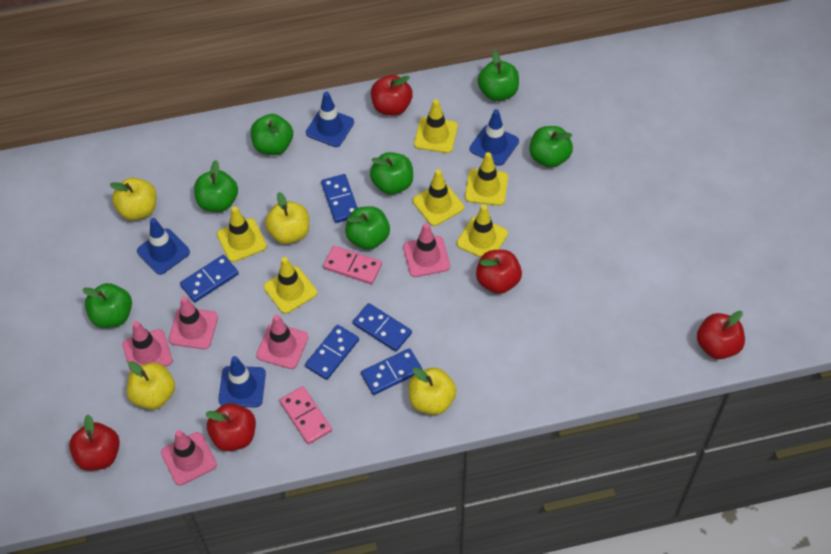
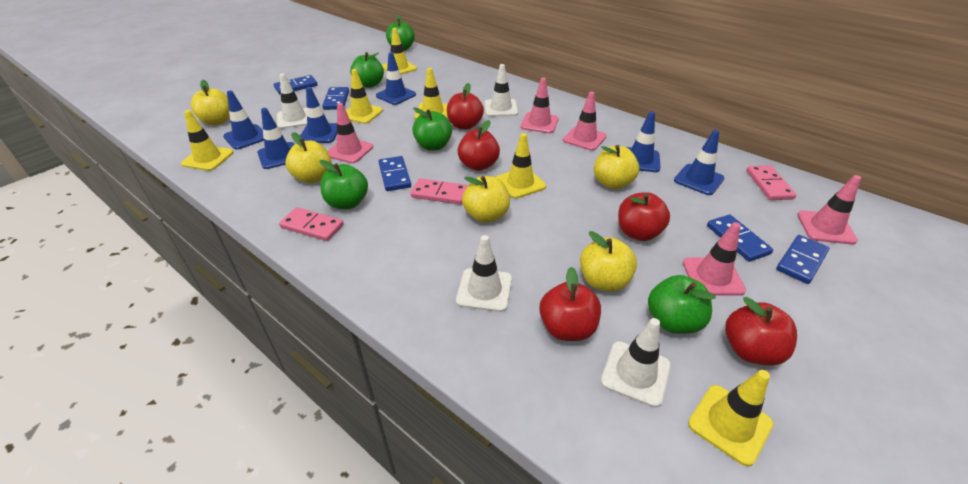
blue traffic cone: 4 -> 6
green apple: 7 -> 5
pink domino: 2 -> 3
white traffic cone: 0 -> 4
yellow apple: 4 -> 5

